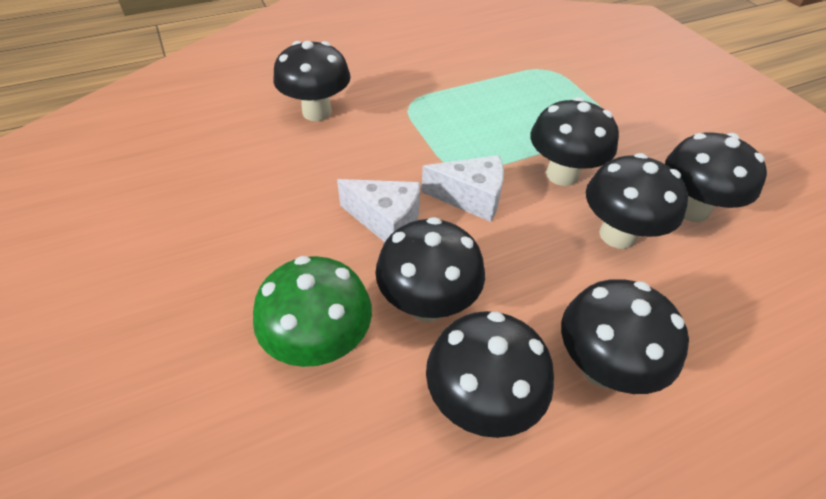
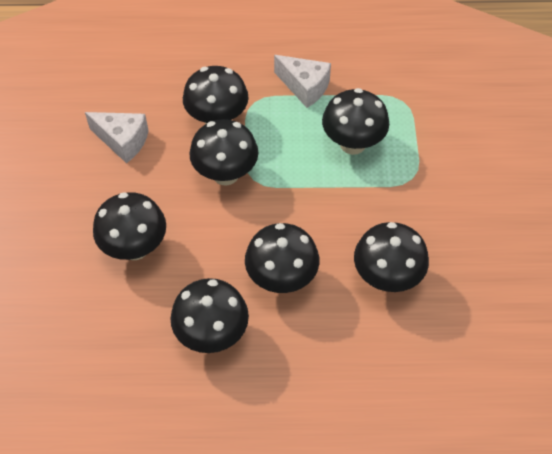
green mushroom: 1 -> 0

